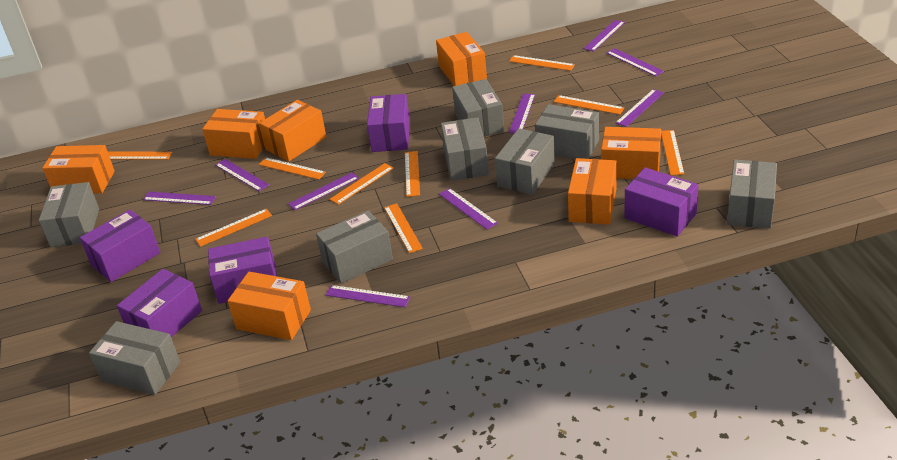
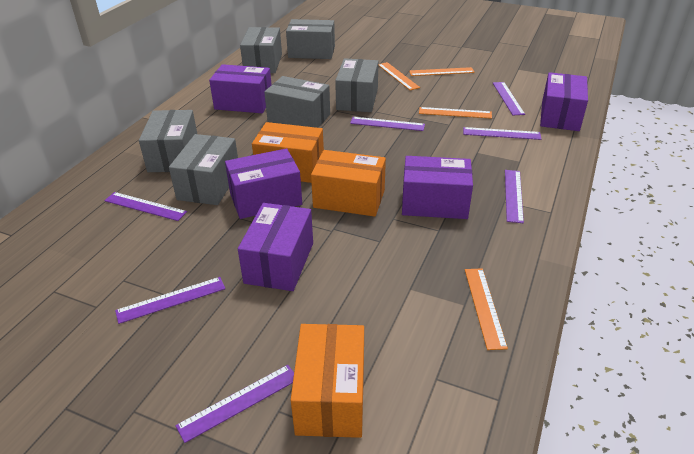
grey box: 8 -> 6
orange box: 7 -> 3
orange ruler: 9 -> 4
purple ruler: 9 -> 7

